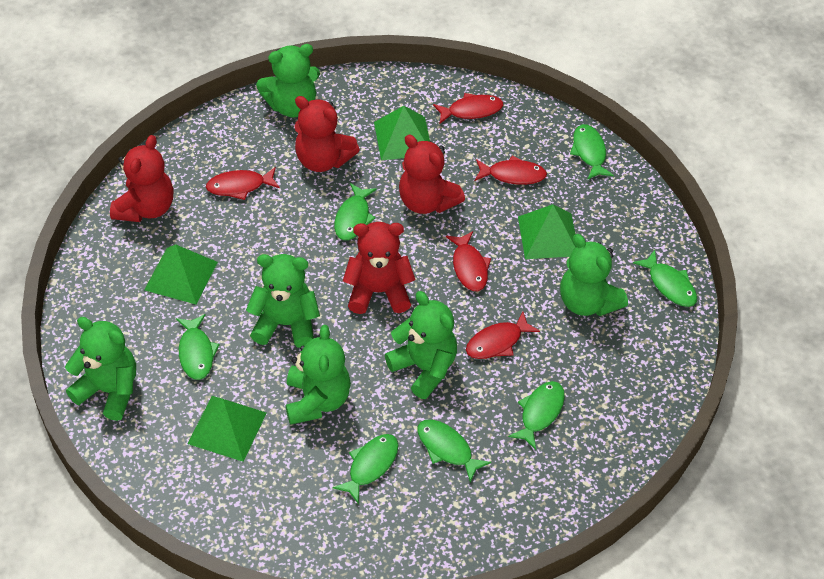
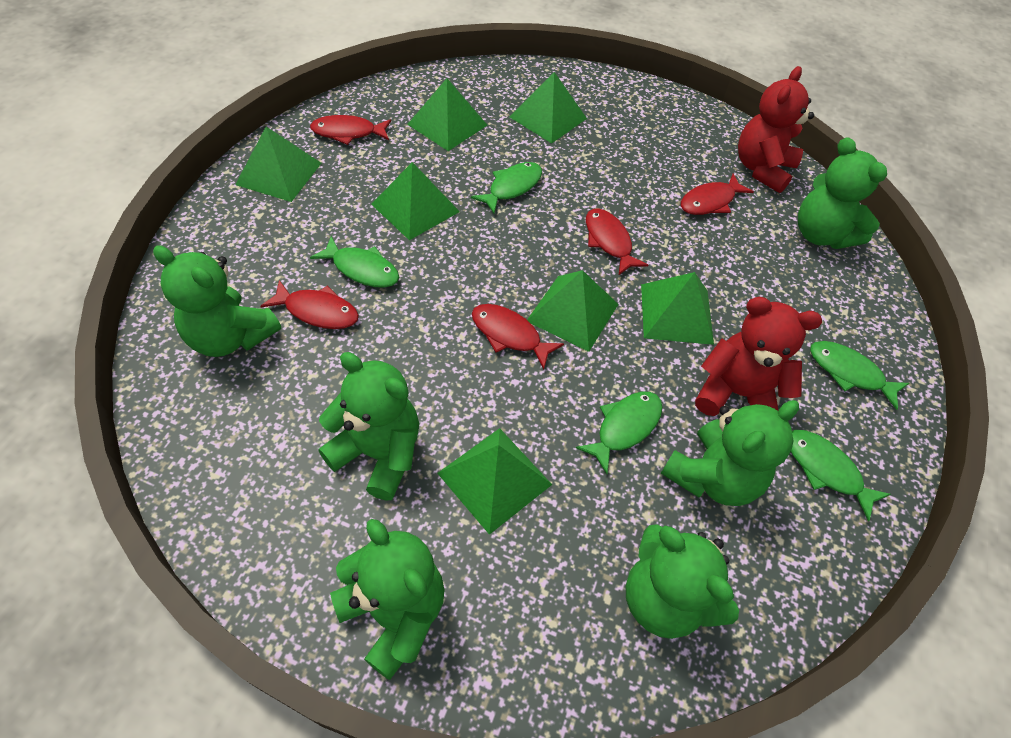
green fish: 7 -> 5
green pyramid: 4 -> 7
red teddy bear: 4 -> 2

